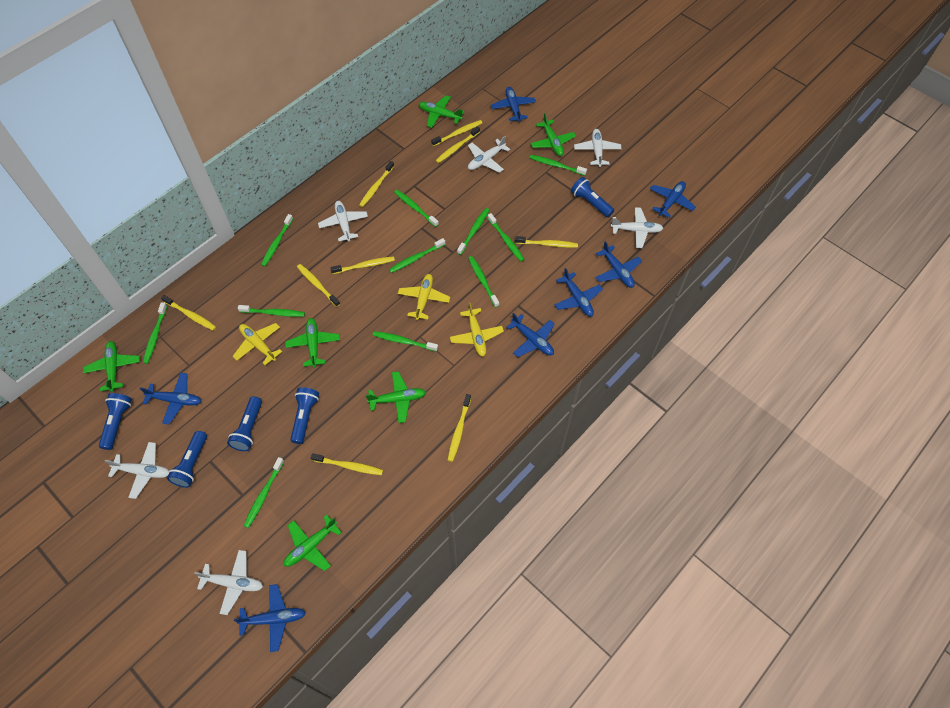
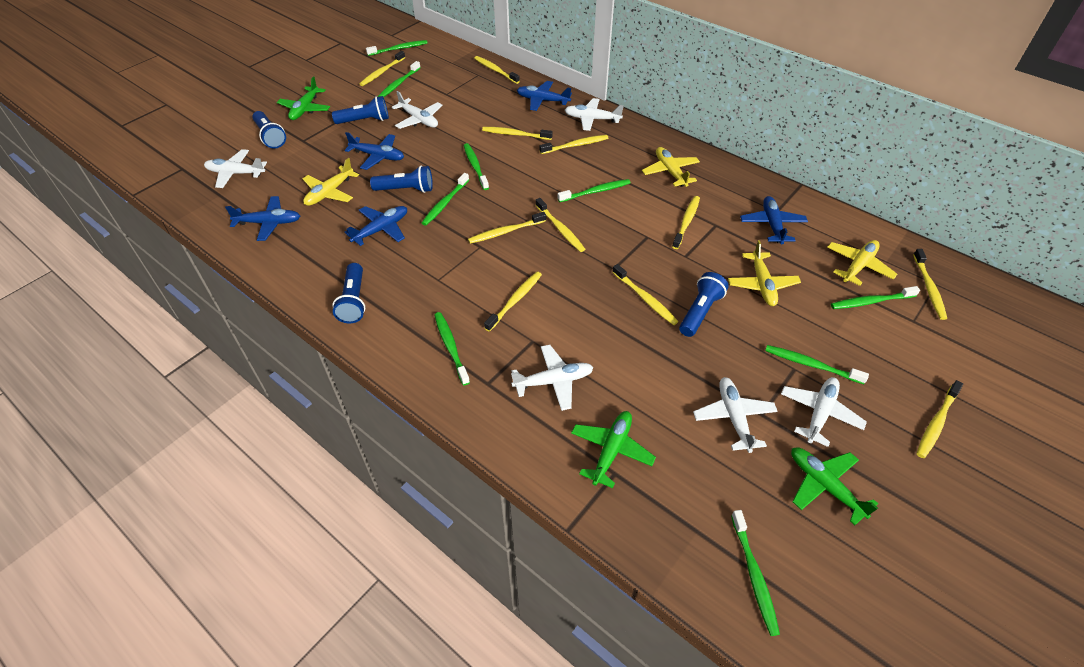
blue plane: 7 -> 5
green plane: 6 -> 3
green toothbrush: 11 -> 9
yellow plane: 3 -> 4
yellow toothbrush: 9 -> 11

